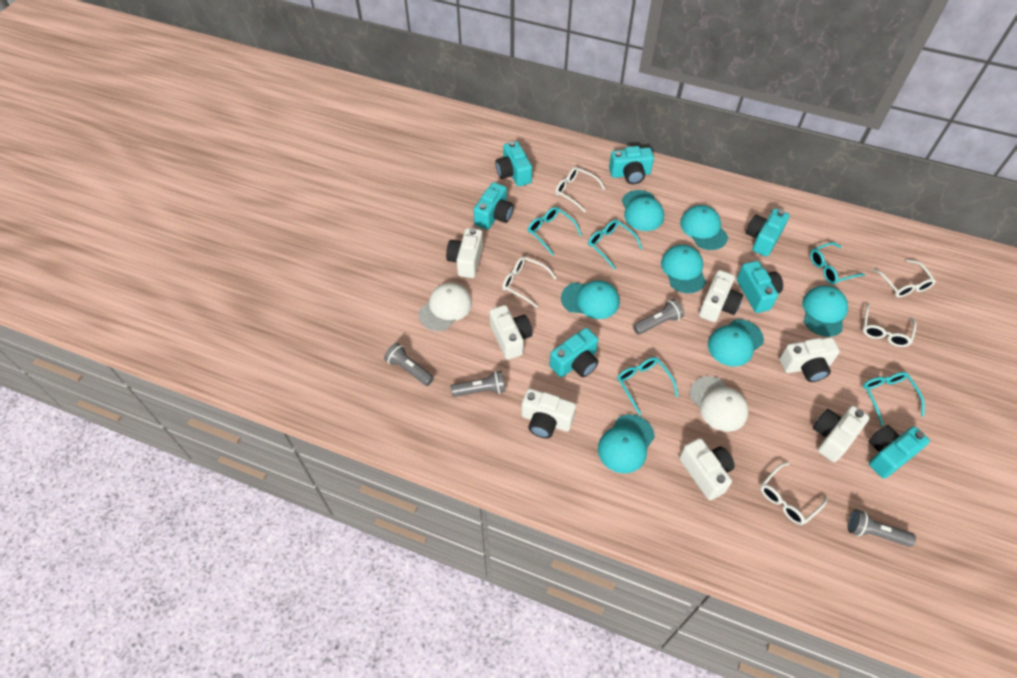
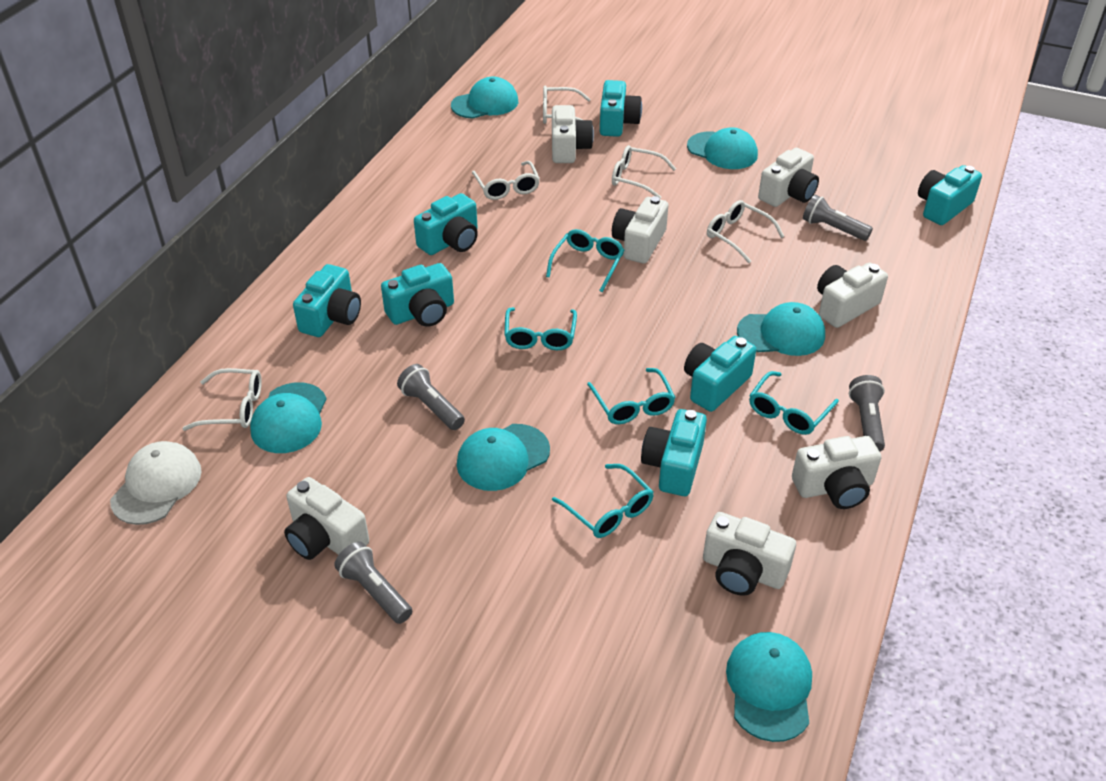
turquoise cap: 7 -> 6
white cap: 2 -> 1

